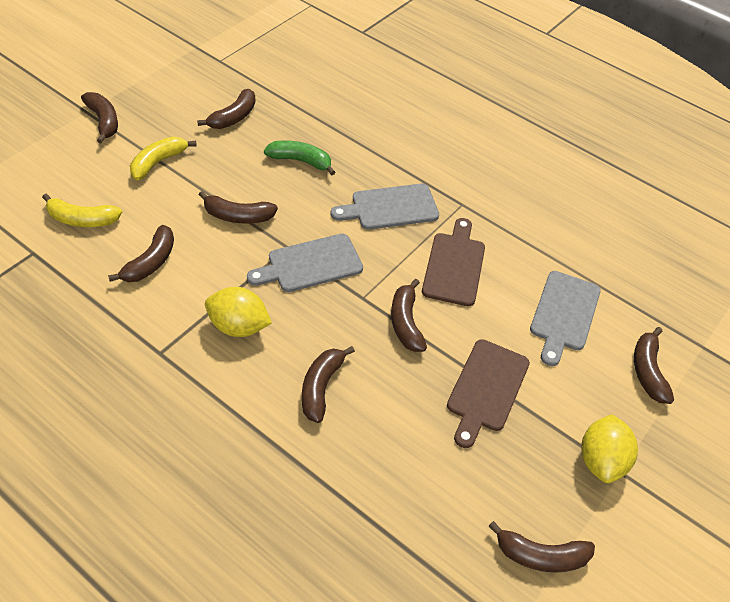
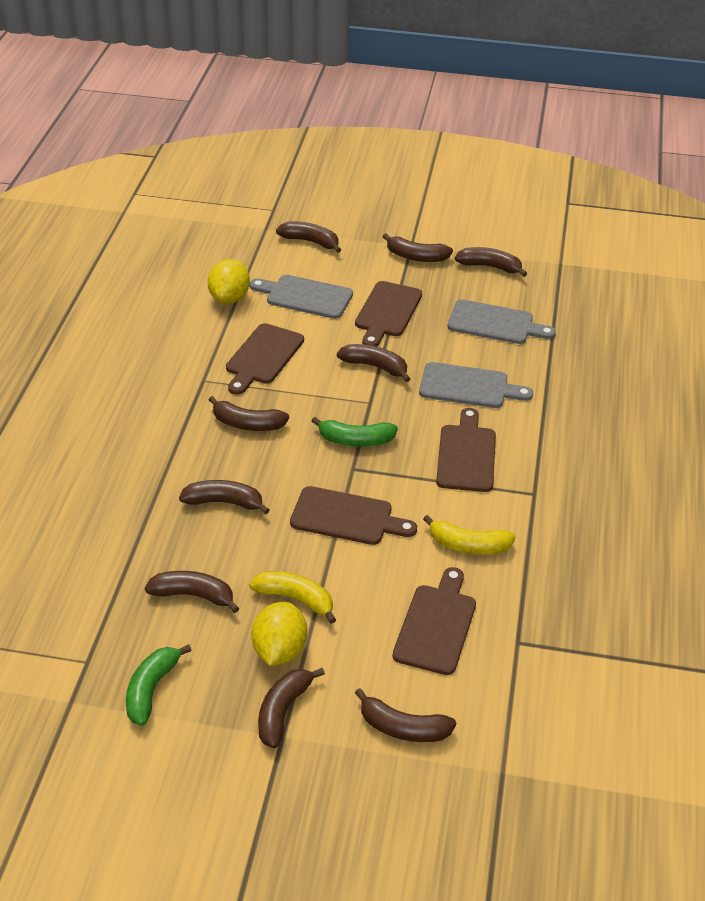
brown banana: 8 -> 9
brown cutting board: 2 -> 5
green banana: 1 -> 2

